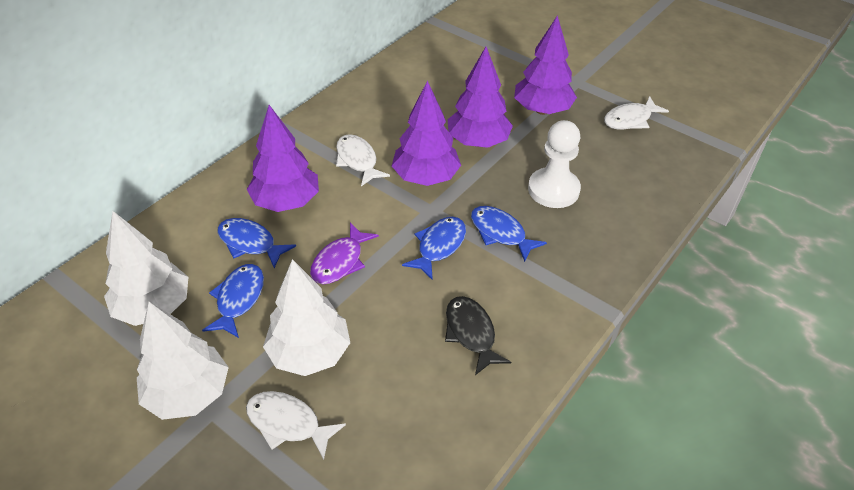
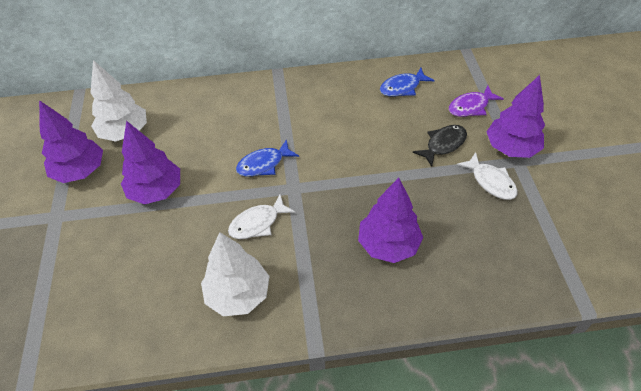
blue fish: 4 -> 2
white fish: 3 -> 2
white pawn: 1 -> 0
white tree: 3 -> 2

